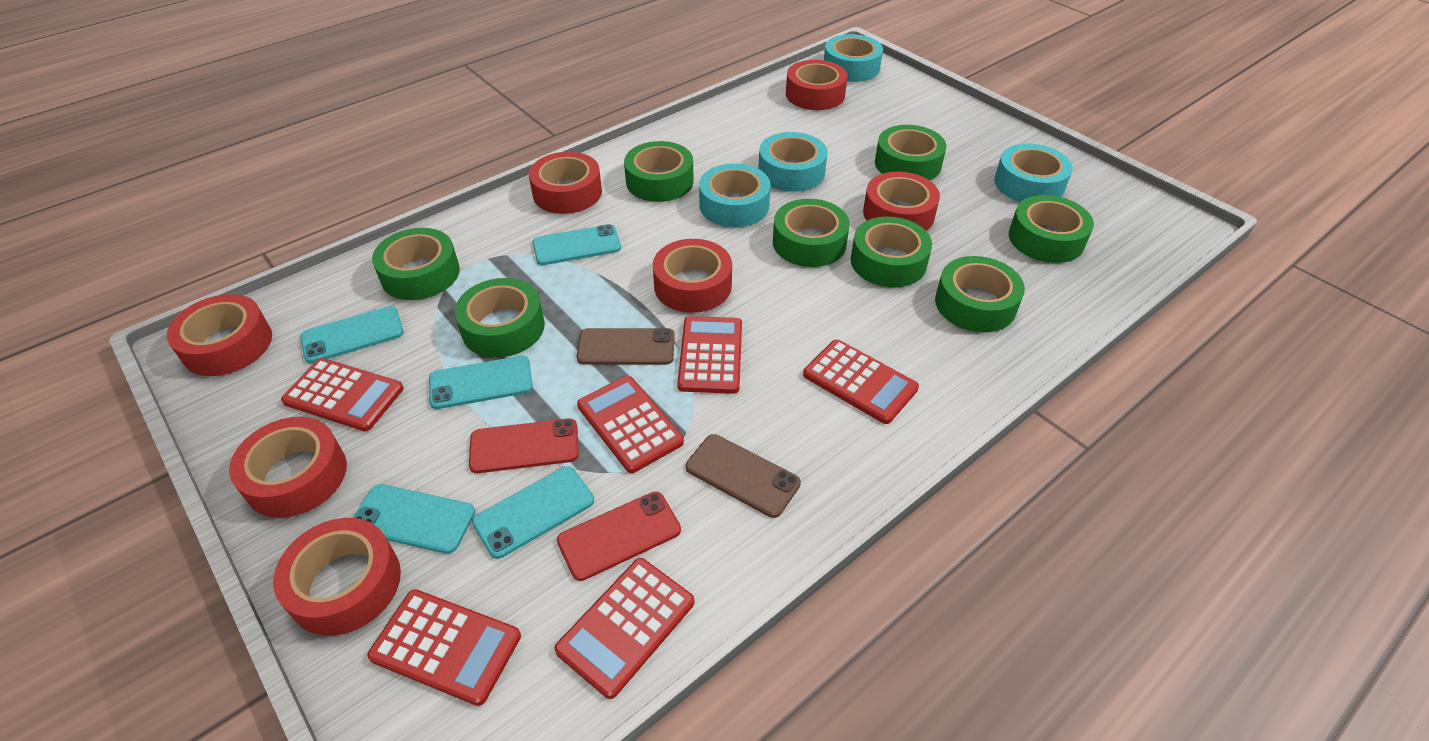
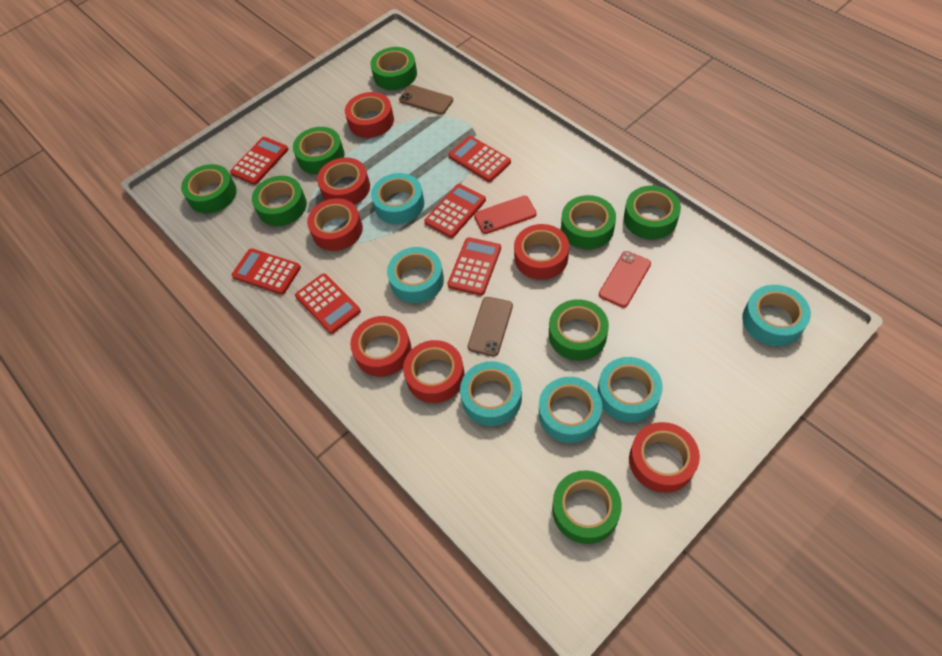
turquoise phone: 5 -> 0
turquoise tape: 4 -> 6

